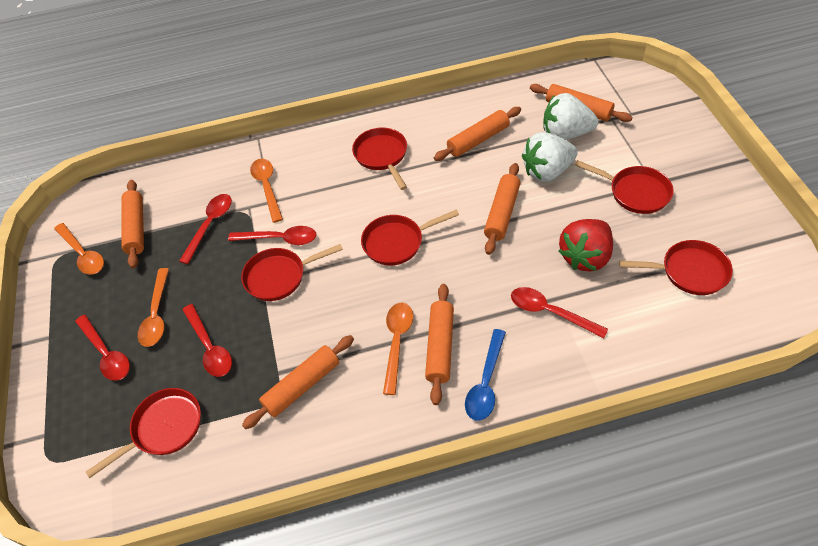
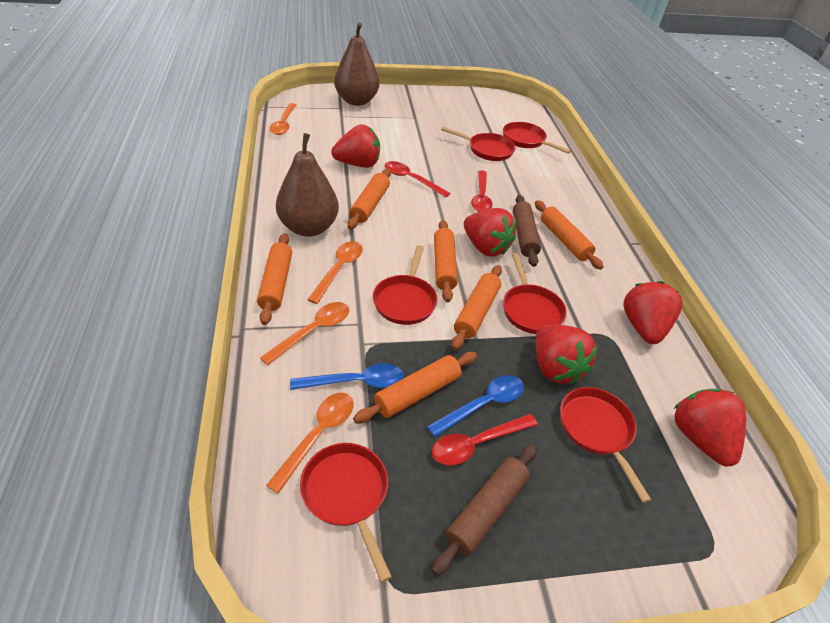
blue spoon: 1 -> 2
brown pear: 0 -> 2
brown rolling pin: 0 -> 2
red spoon: 5 -> 3
red strawberry: 1 -> 5
white strawberry: 2 -> 0

